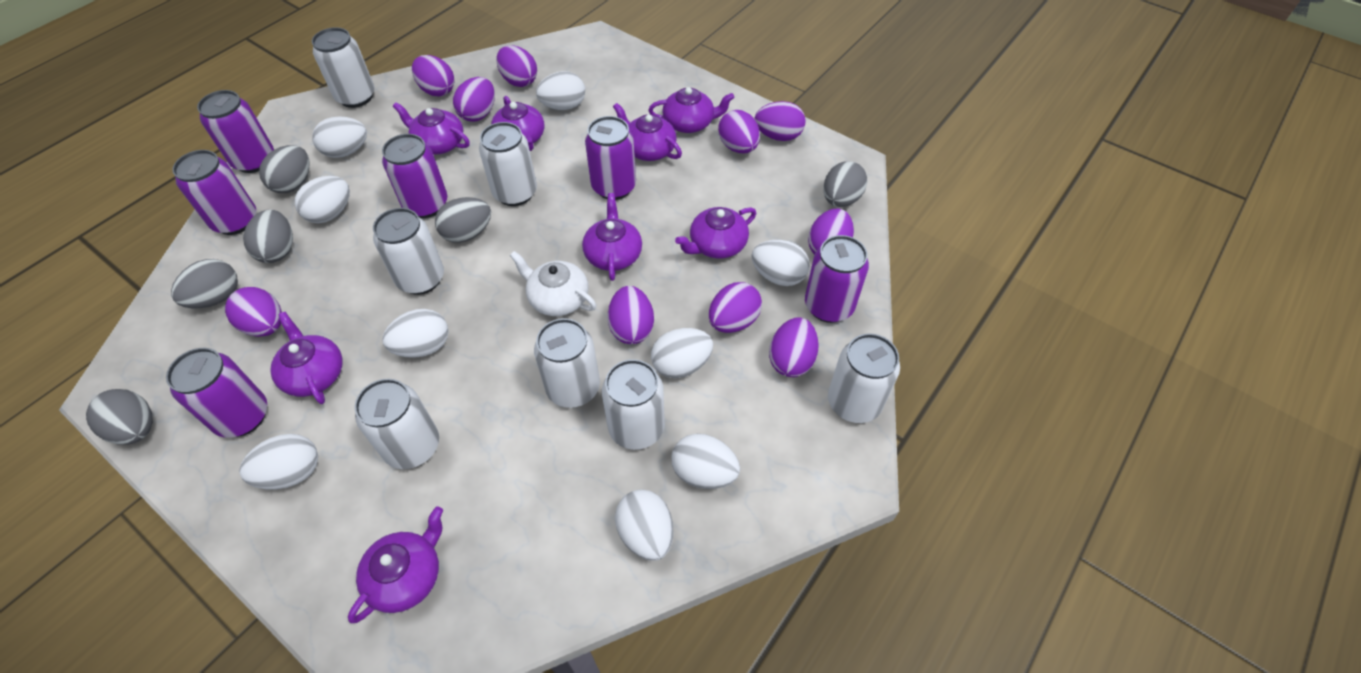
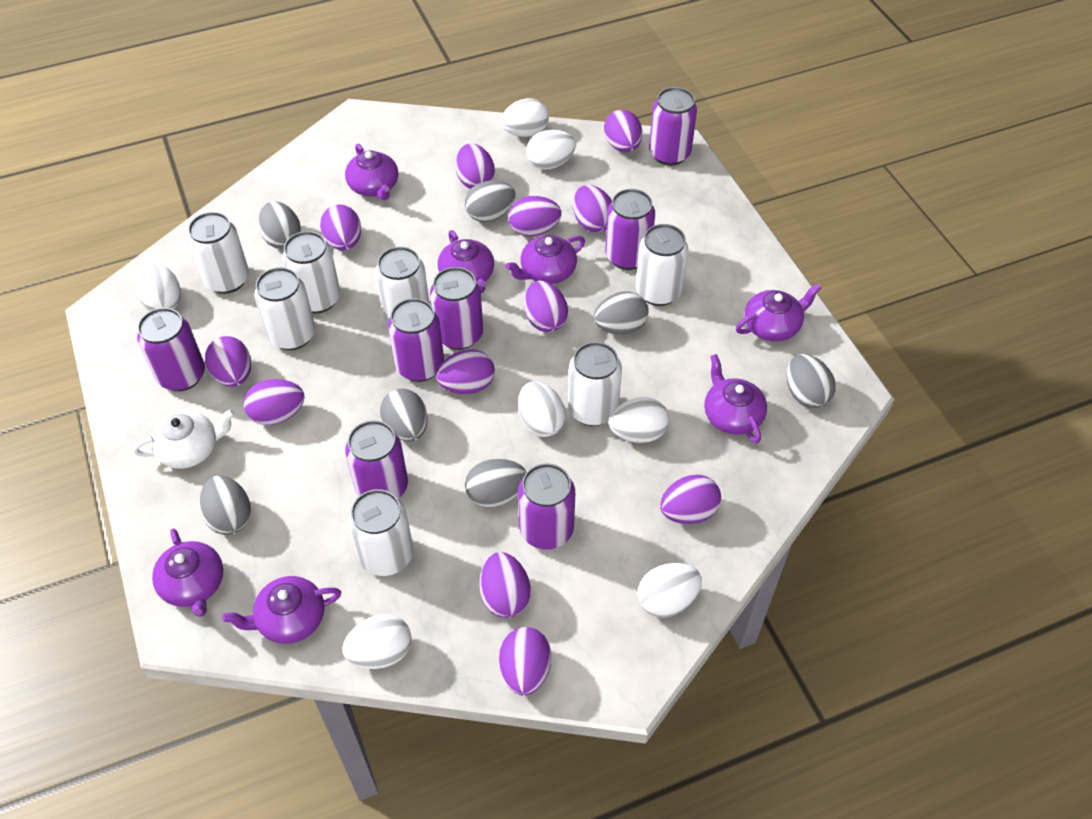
grey egg: 6 -> 7
purple can: 6 -> 7
purple egg: 10 -> 12
purple teapot: 8 -> 7
white egg: 9 -> 7

